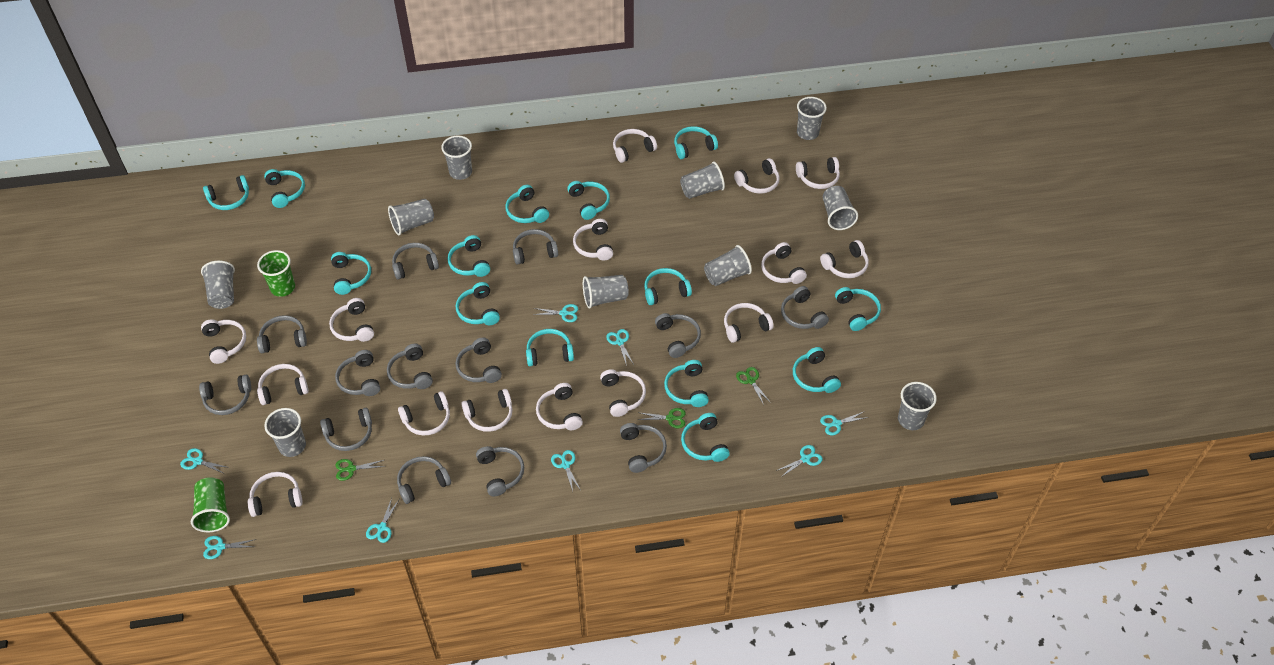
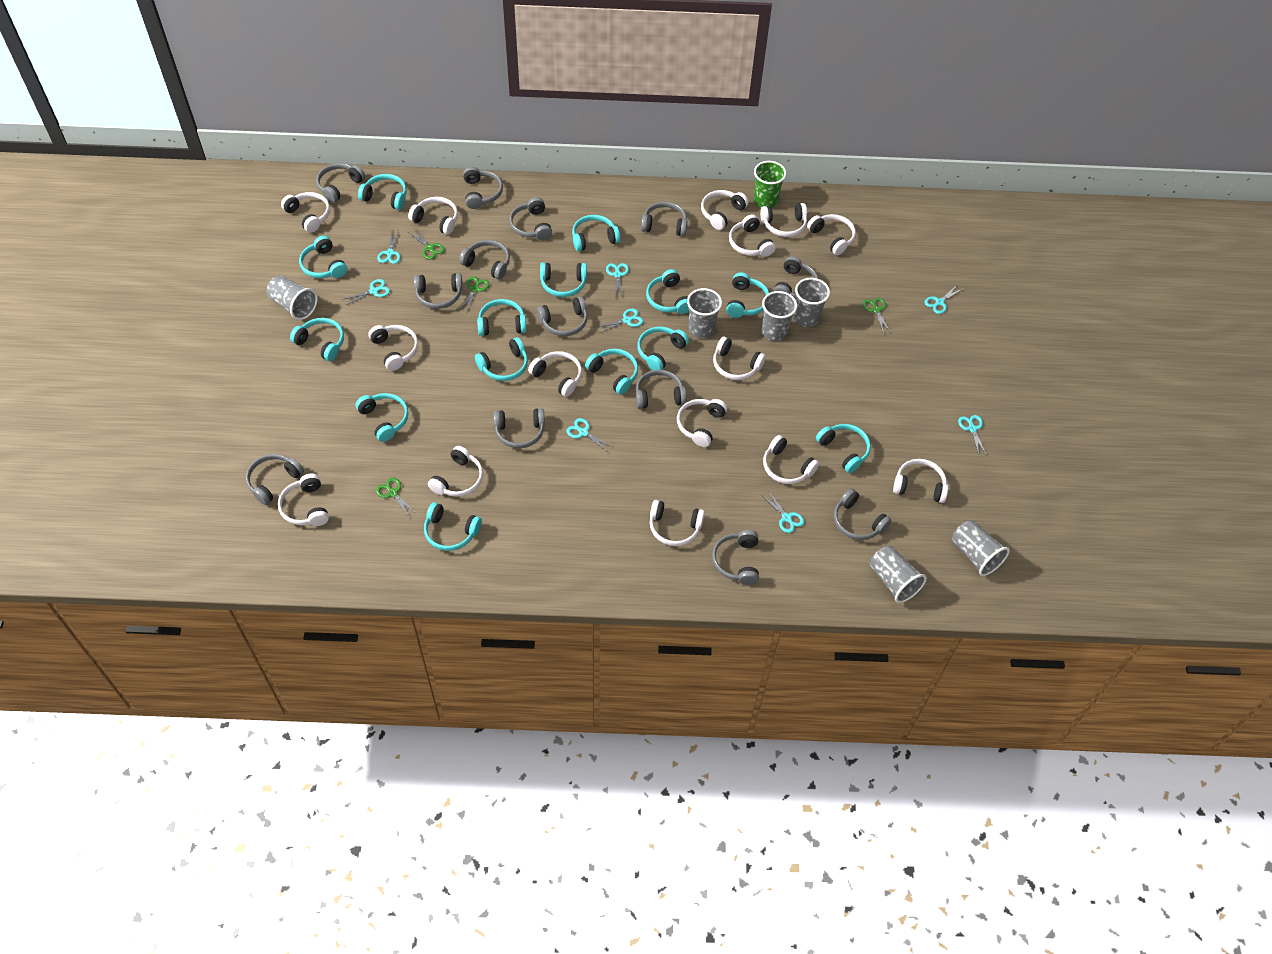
green cup: 2 -> 1
green scissors: 3 -> 4
grey cup: 10 -> 6

